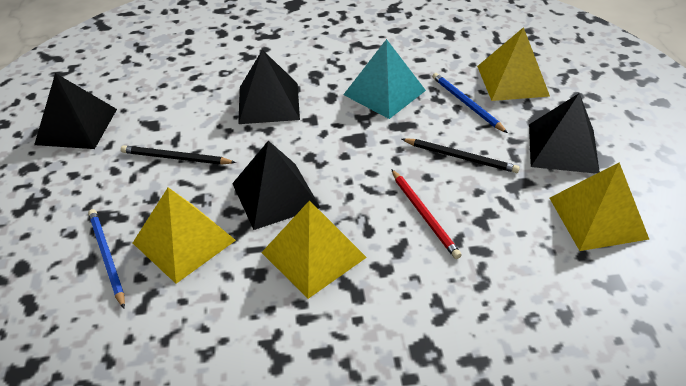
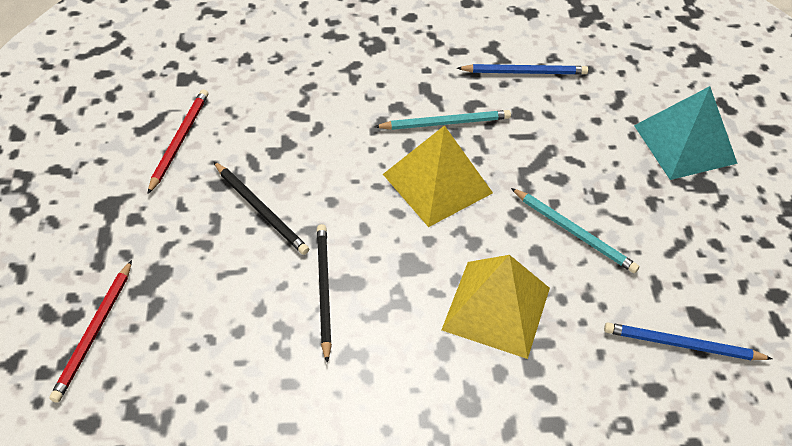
black pyramid: 4 -> 0
red pencil: 1 -> 2
turquoise pencil: 0 -> 2
yellow pyramid: 4 -> 2

